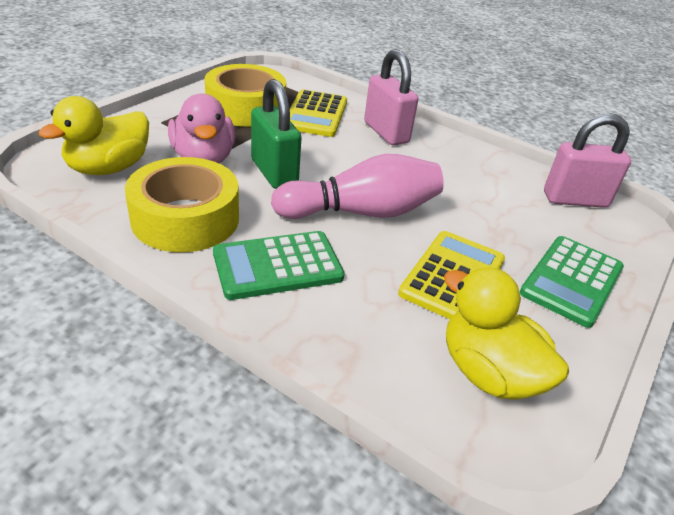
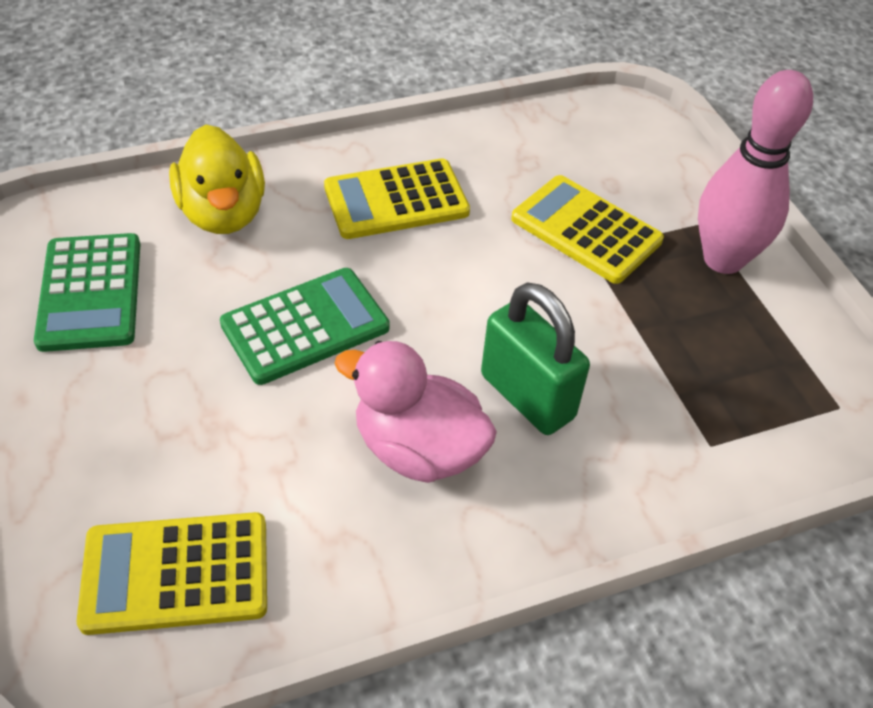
pink padlock: 2 -> 0
yellow calculator: 2 -> 3
yellow duck: 2 -> 1
yellow tape: 2 -> 0

